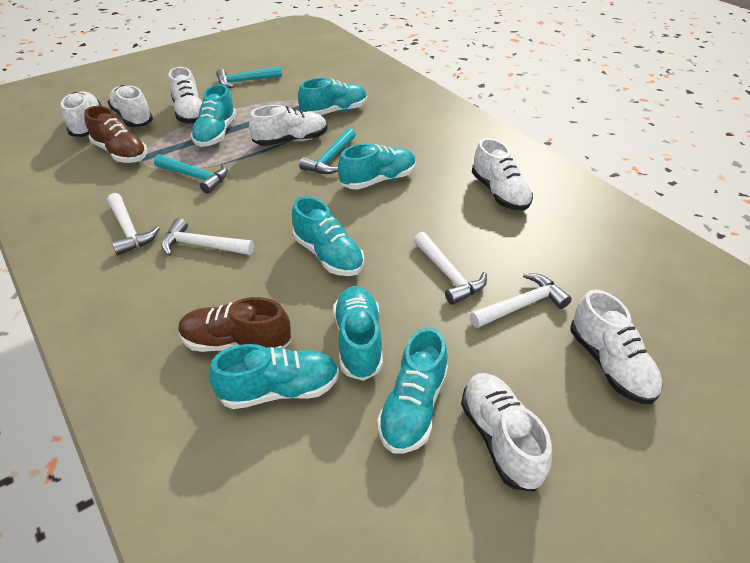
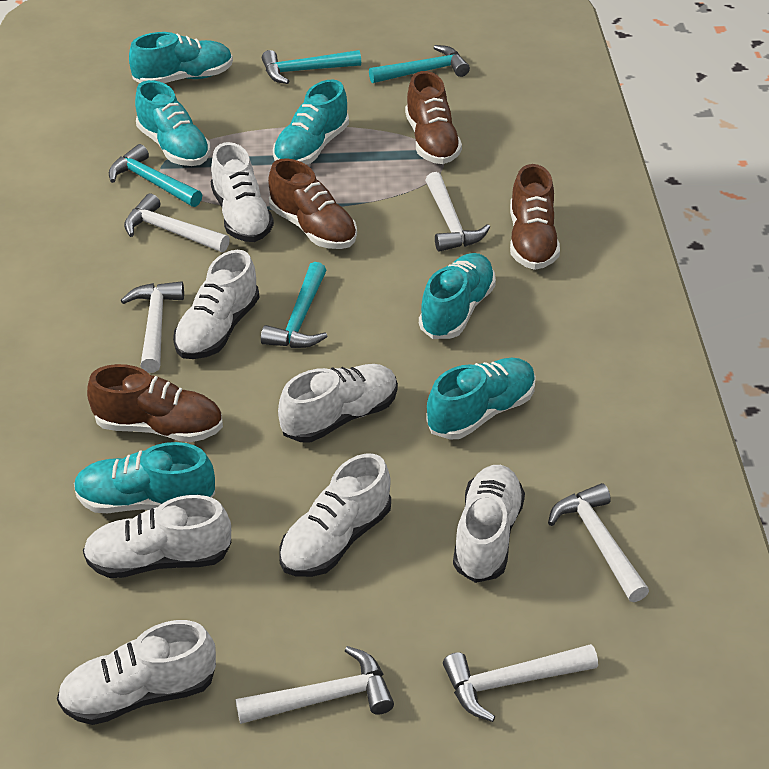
brown shoe: 2 -> 4
turquoise hammer: 3 -> 4
turquoise shoe: 7 -> 6
white hammer: 4 -> 6

